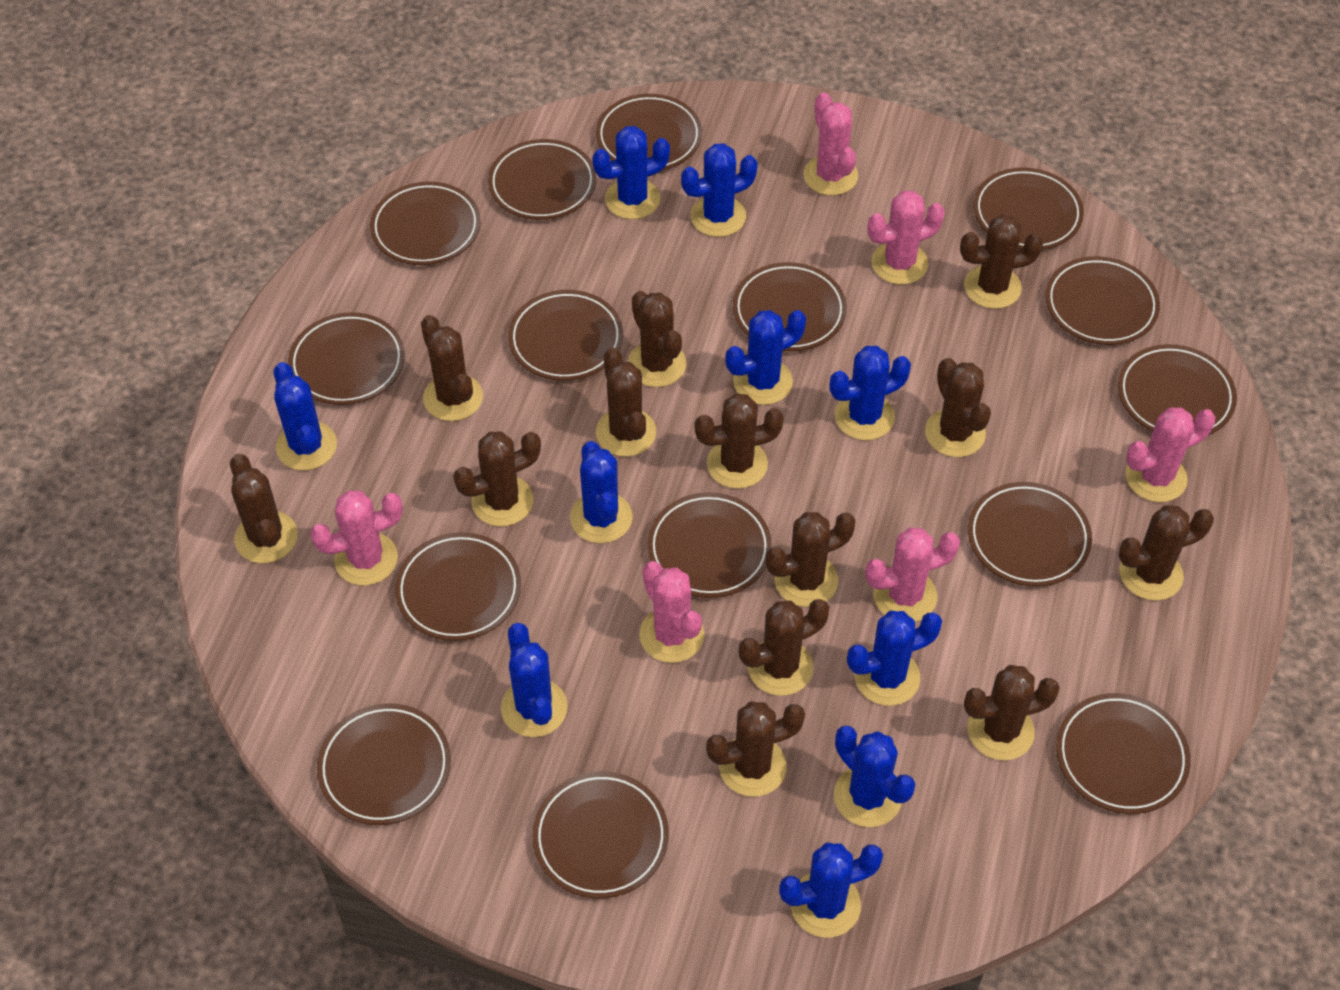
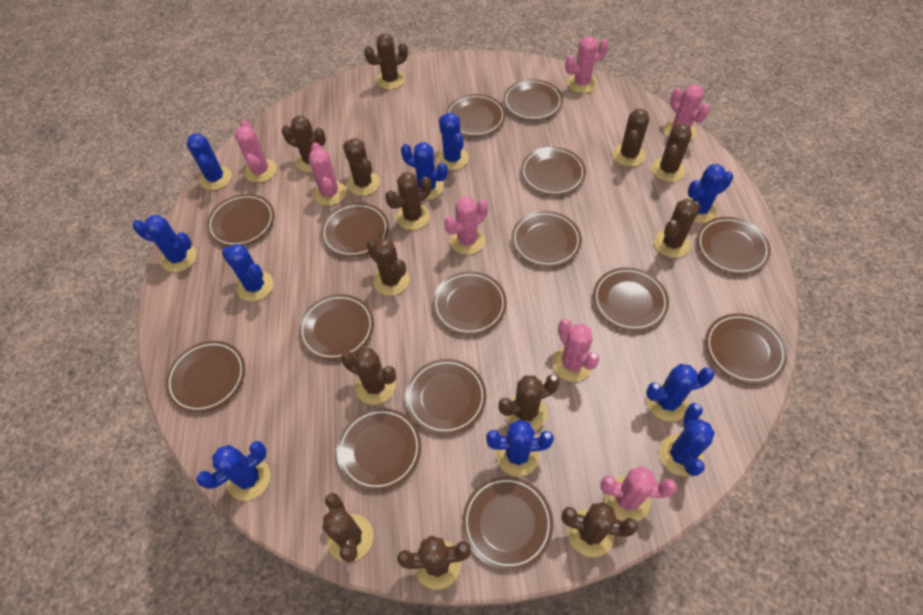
pink cactus: 6 -> 7

